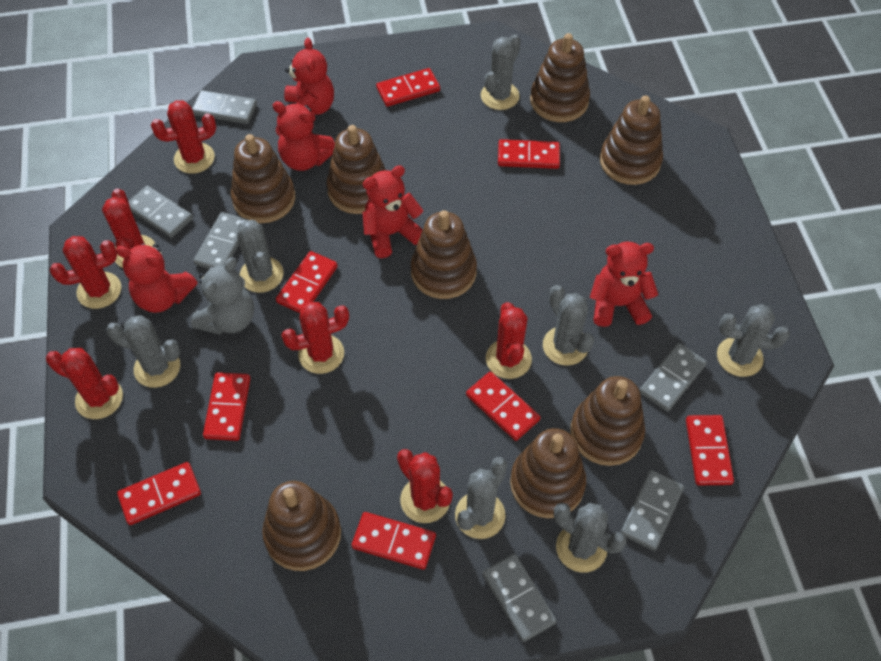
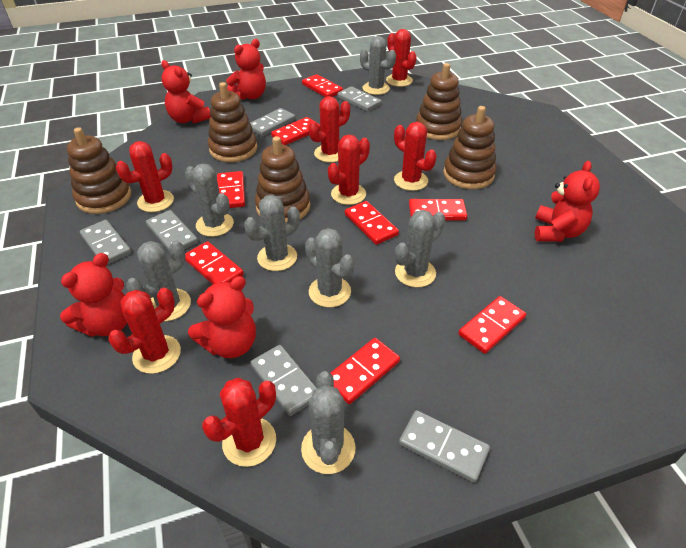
brown stacking toy: 8 -> 5
grey teddy bear: 1 -> 0

